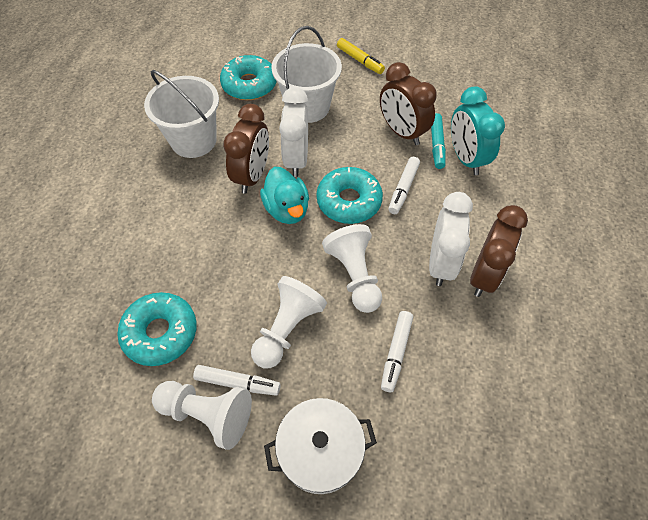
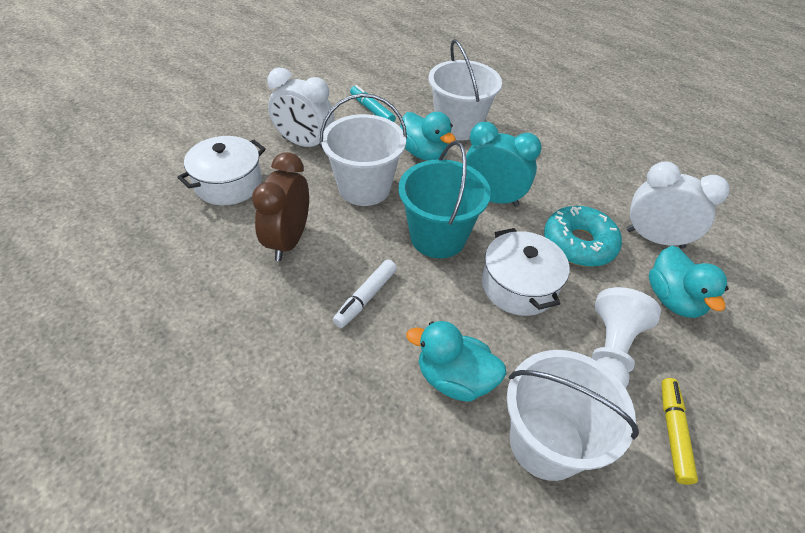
brown clock: 3 -> 1
turquoise bucket: 0 -> 1
turquoise donut: 3 -> 1
turquoise duck: 1 -> 3
white bucket: 2 -> 3
white marker: 3 -> 1
white pawn: 3 -> 1
white pot: 1 -> 2

